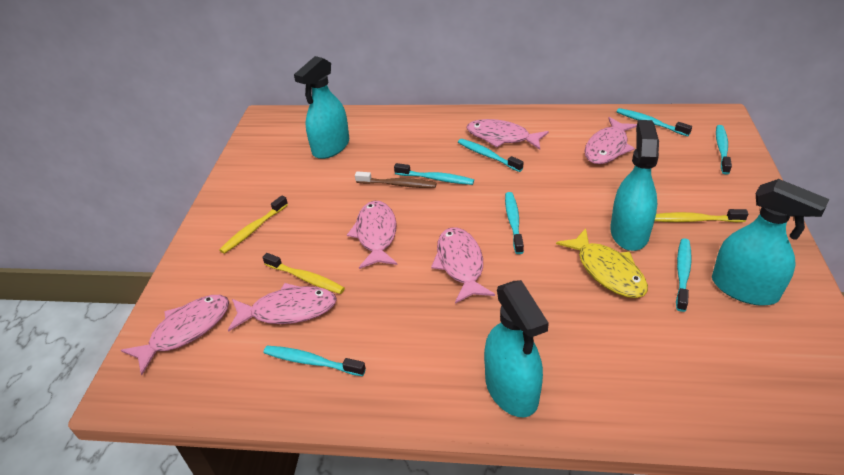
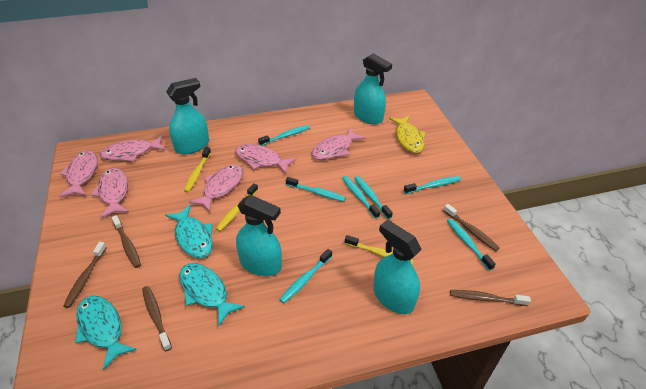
brown toothbrush: 1 -> 5
turquoise fish: 0 -> 3

